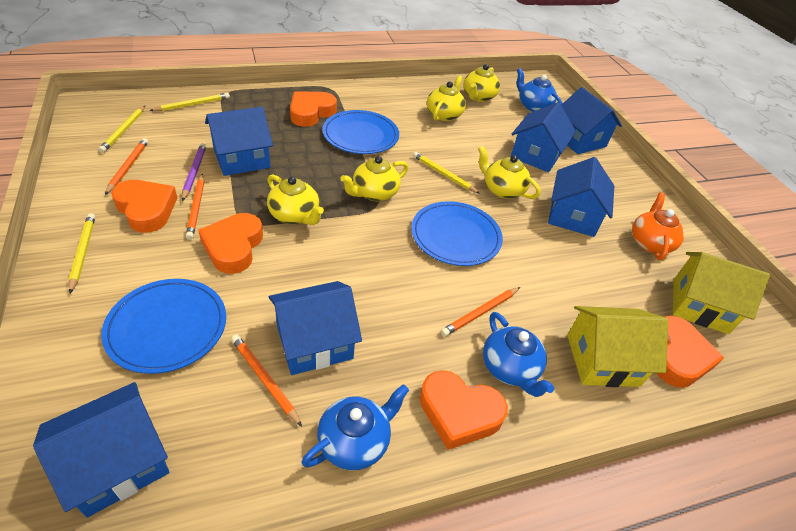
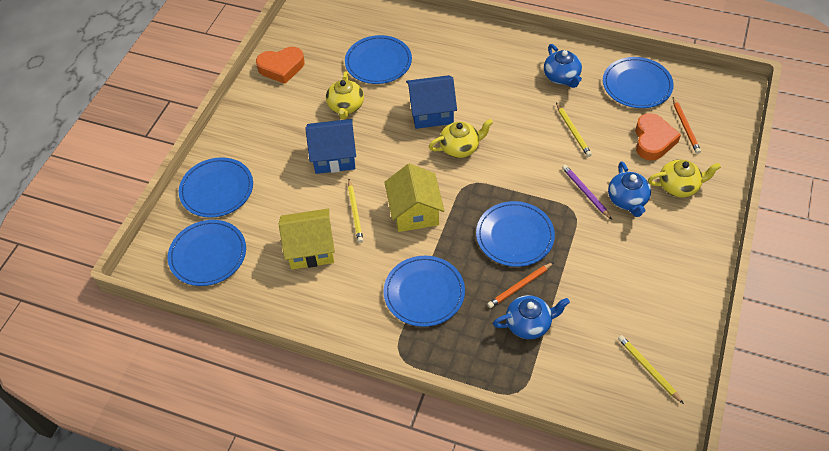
blue house: 6 -> 2
blue plate: 3 -> 6
orange heart: 5 -> 2
orange pencil: 4 -> 2
orange teapot: 1 -> 0
yellow pencil: 4 -> 3
yellow teapot: 5 -> 3

